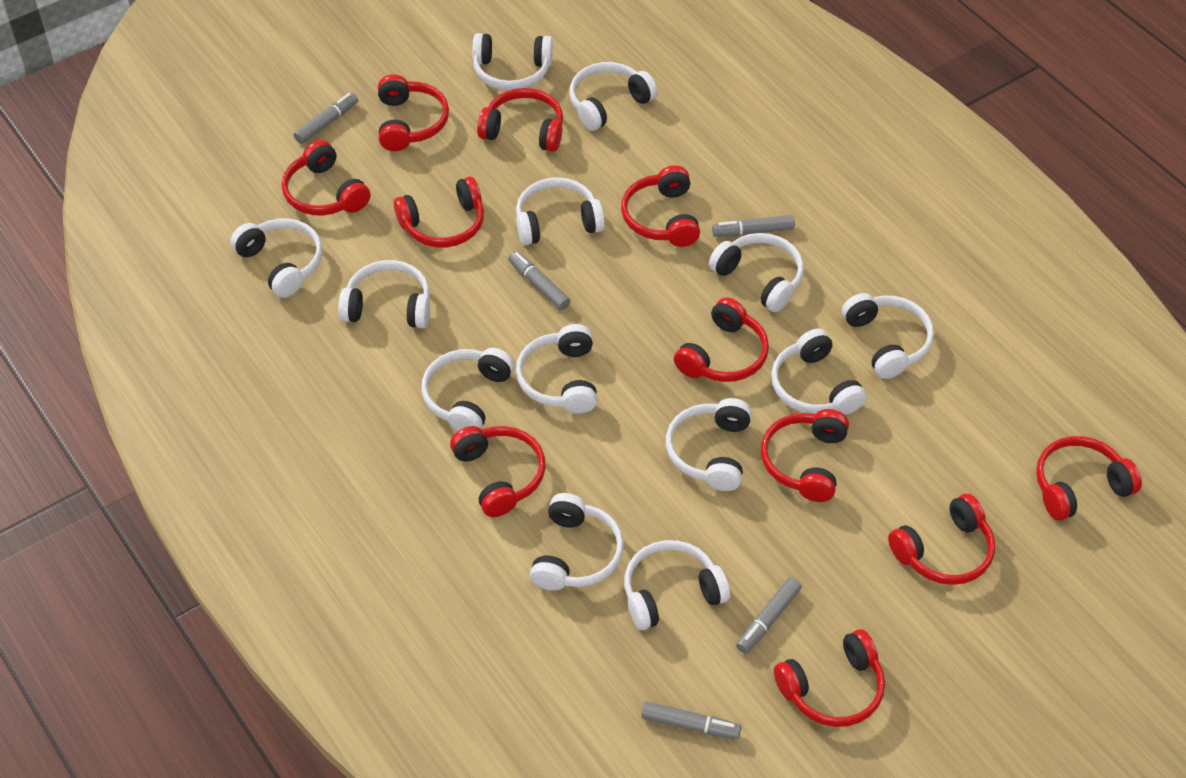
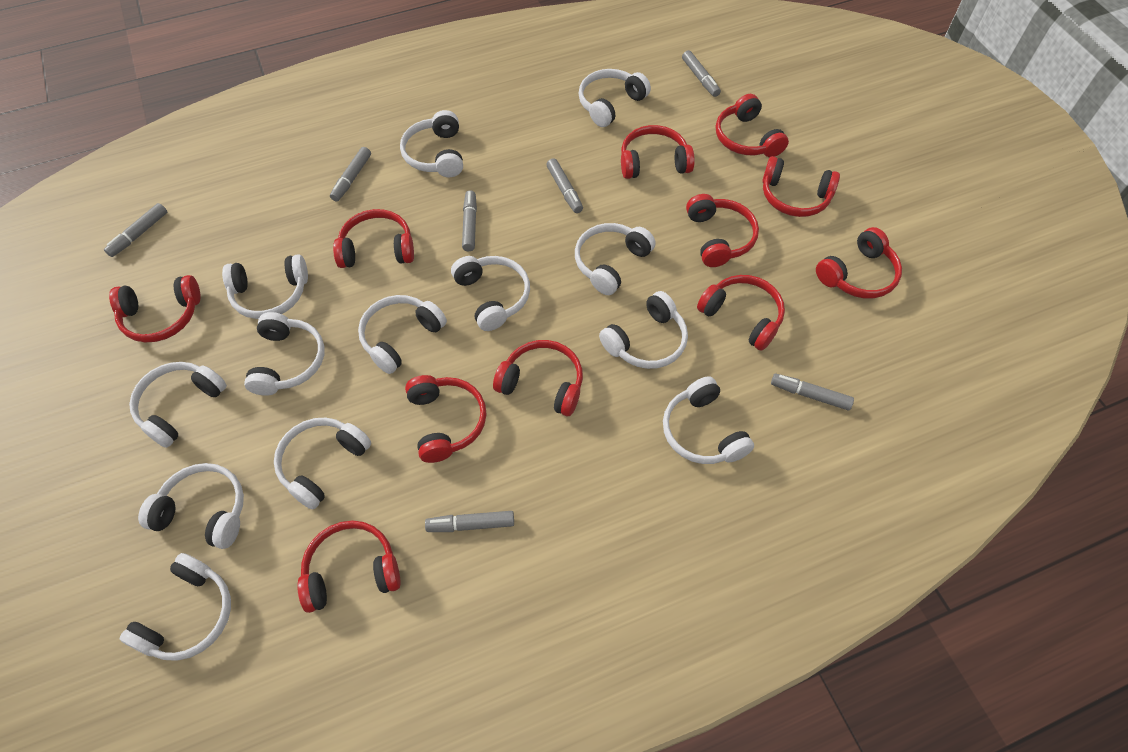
grey marker: 5 -> 7

